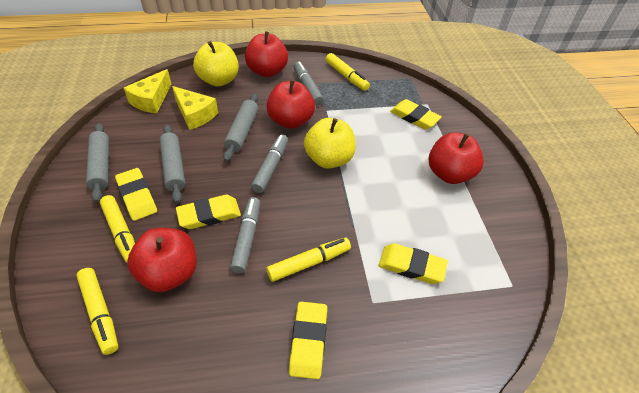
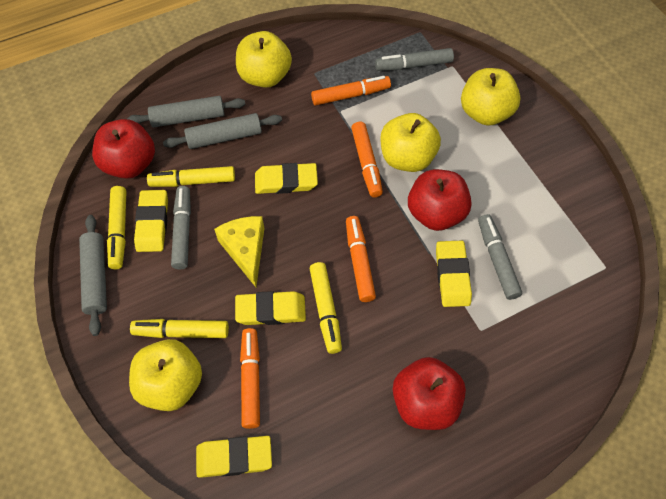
orange marker: 0 -> 4
red apple: 4 -> 3
yellow apple: 2 -> 4
yellow cheese: 2 -> 1

